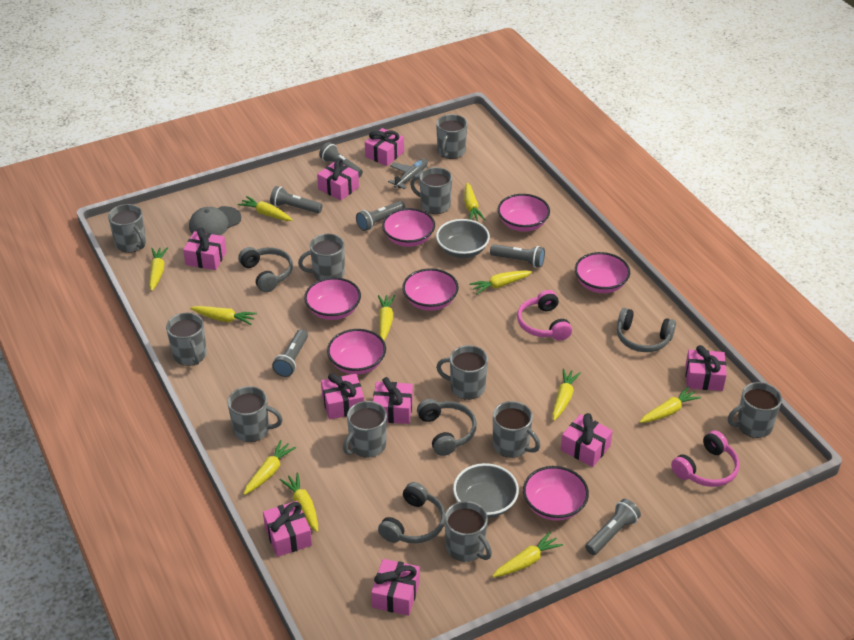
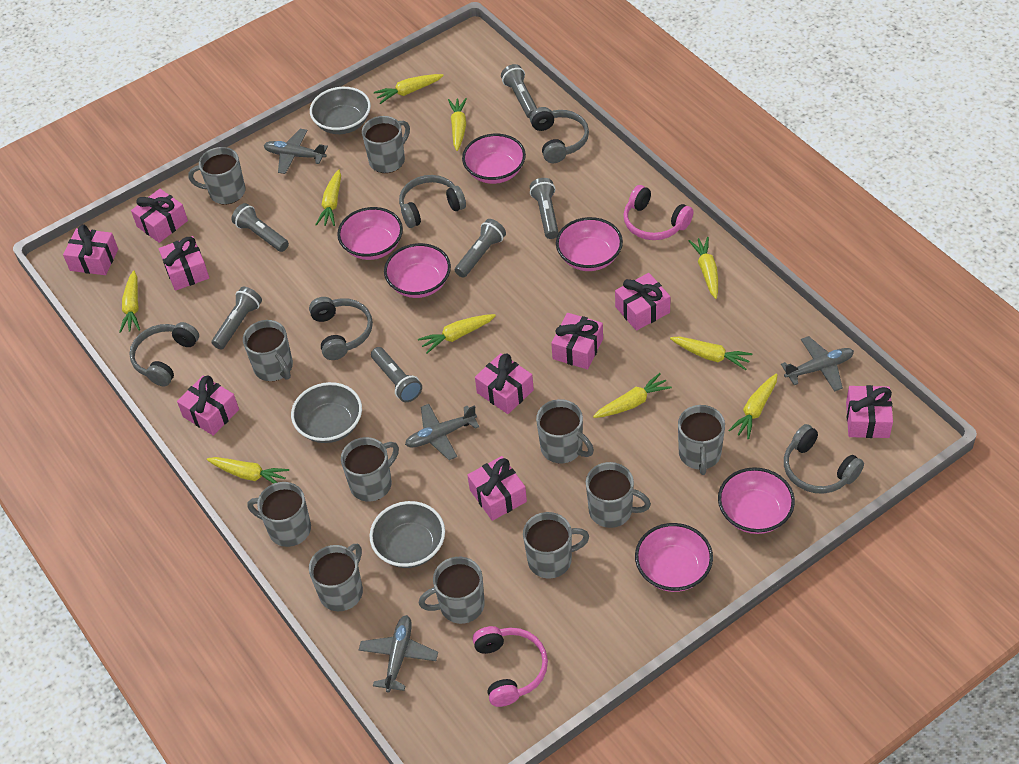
grey bowl: 2 -> 3
grey cap: 1 -> 0
grey headphones: 4 -> 5
grey plane: 1 -> 4
pink bowl: 7 -> 6
yellow carrot: 11 -> 10

